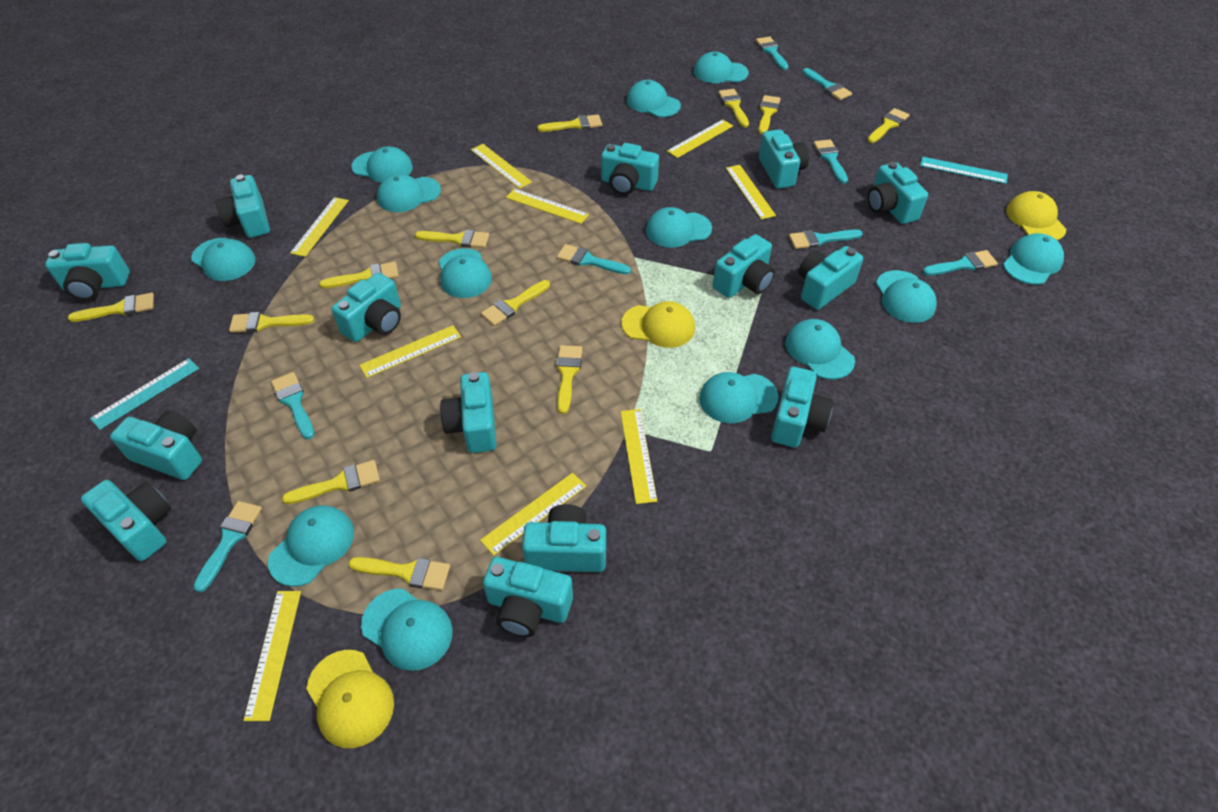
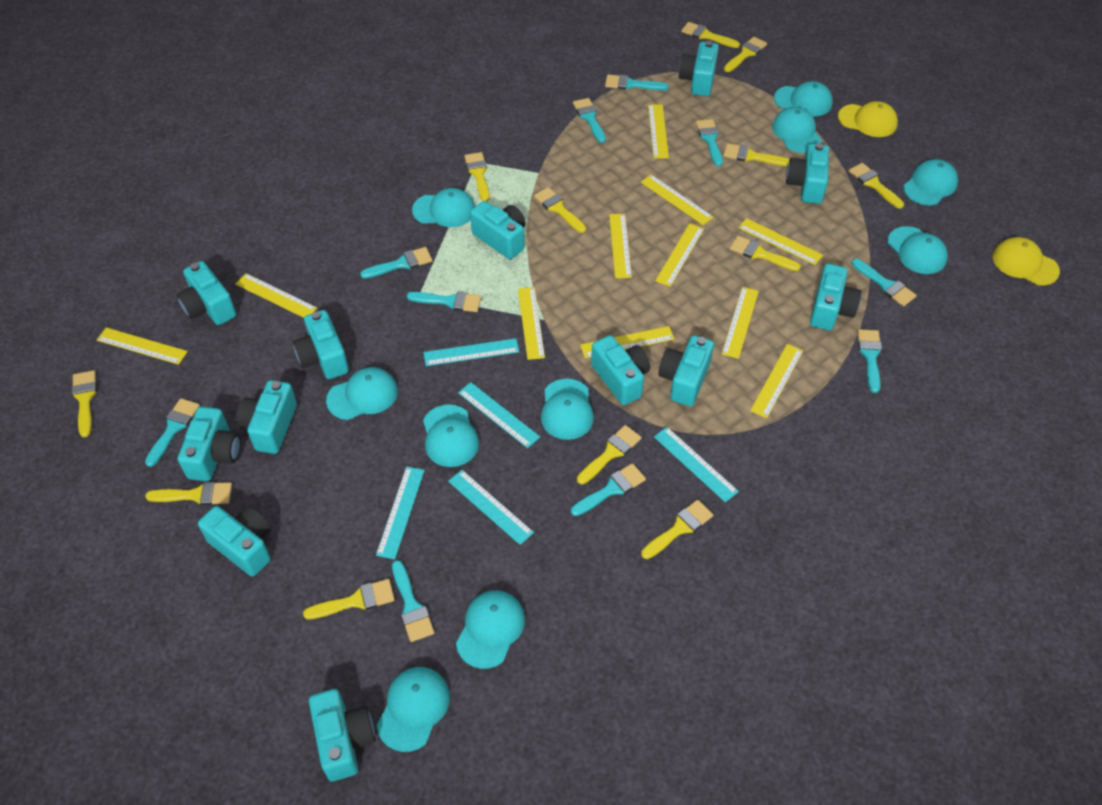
turquoise brush: 8 -> 10
turquoise camera: 14 -> 12
turquoise cap: 13 -> 10
turquoise ruler: 2 -> 5
yellow cap: 3 -> 2
yellow ruler: 9 -> 11

